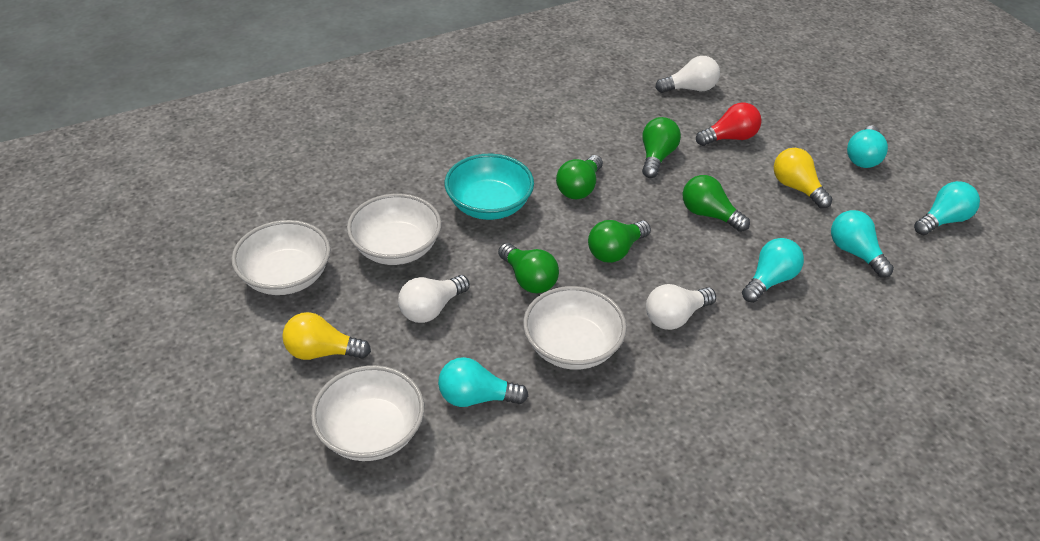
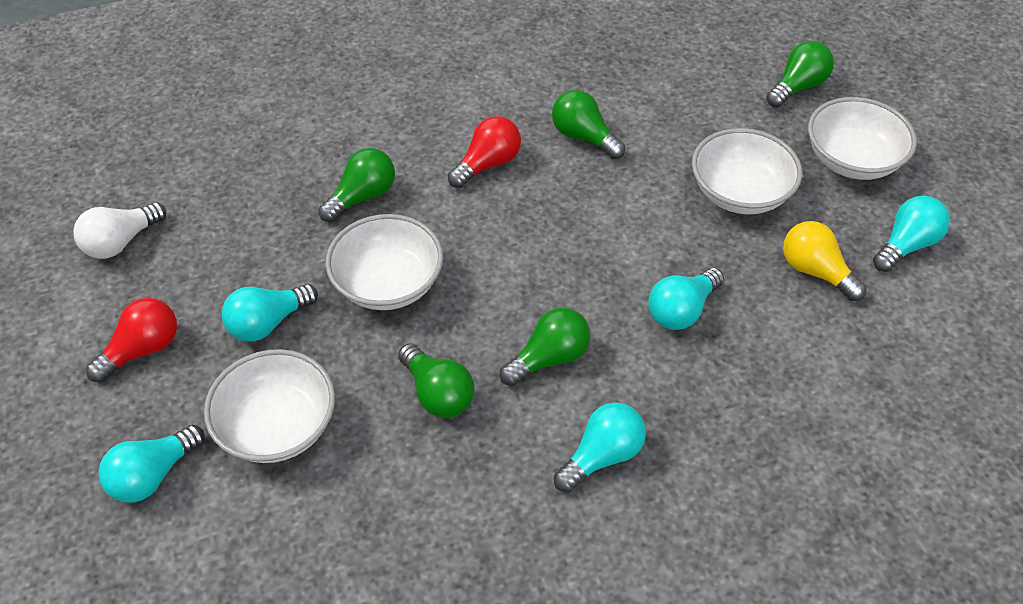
red light bulb: 1 -> 2
turquoise bowl: 1 -> 0
white light bulb: 3 -> 1
yellow light bulb: 2 -> 1

